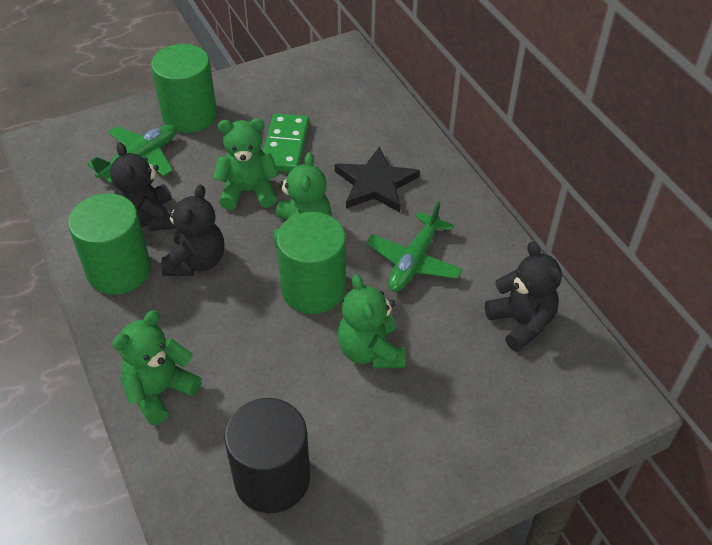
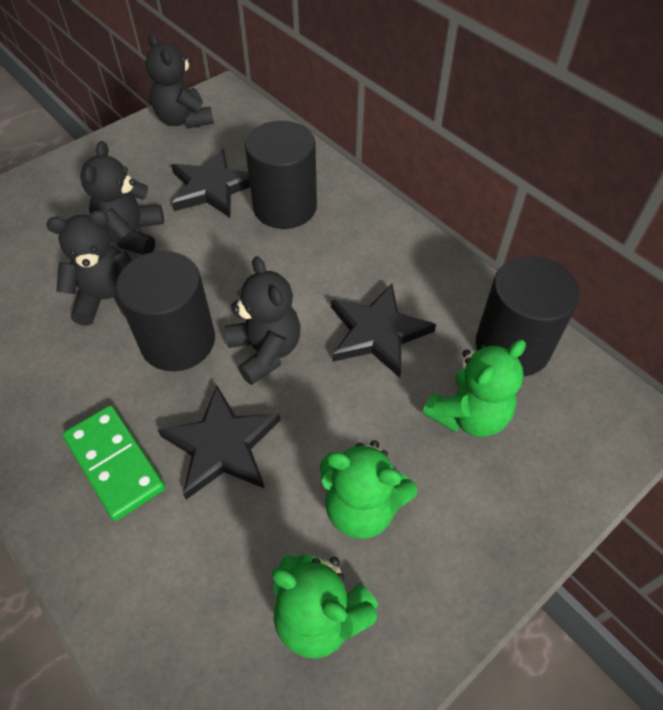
black cylinder: 1 -> 3
black star: 1 -> 3
black teddy bear: 3 -> 4
green cylinder: 3 -> 0
green plane: 2 -> 0
green teddy bear: 4 -> 3

